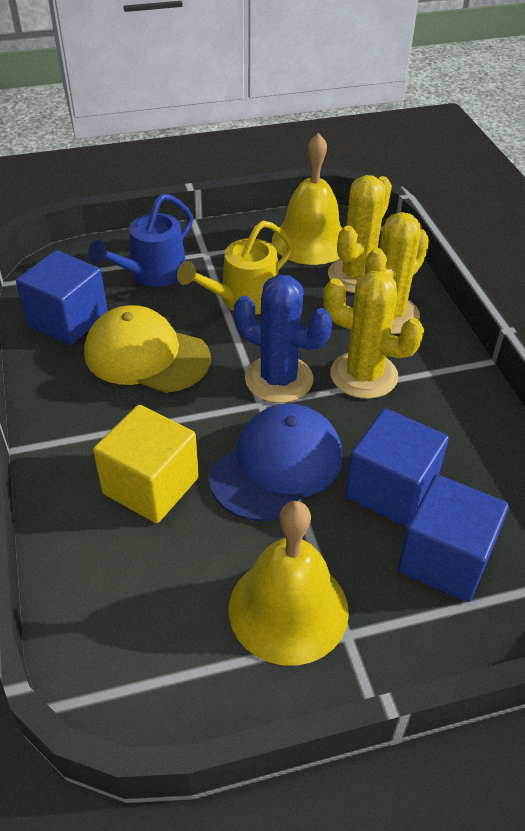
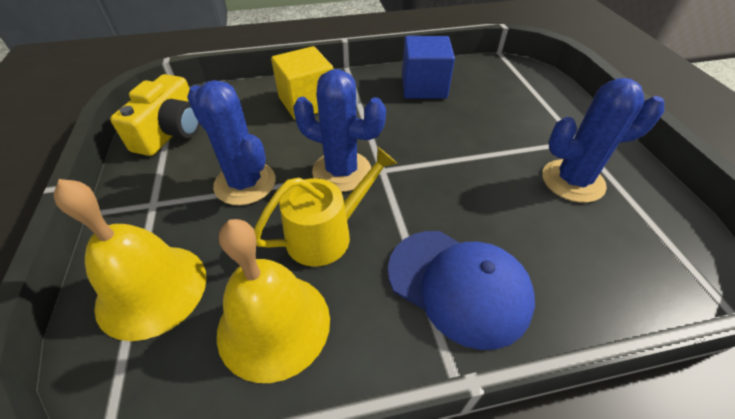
blue cactus: 1 -> 3
blue cube: 3 -> 1
blue watering can: 1 -> 0
yellow cactus: 3 -> 0
yellow camera: 0 -> 1
yellow cap: 1 -> 0

